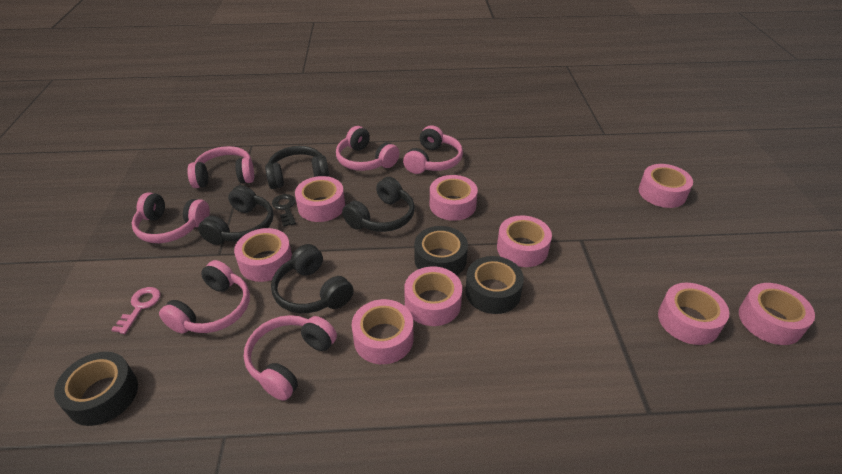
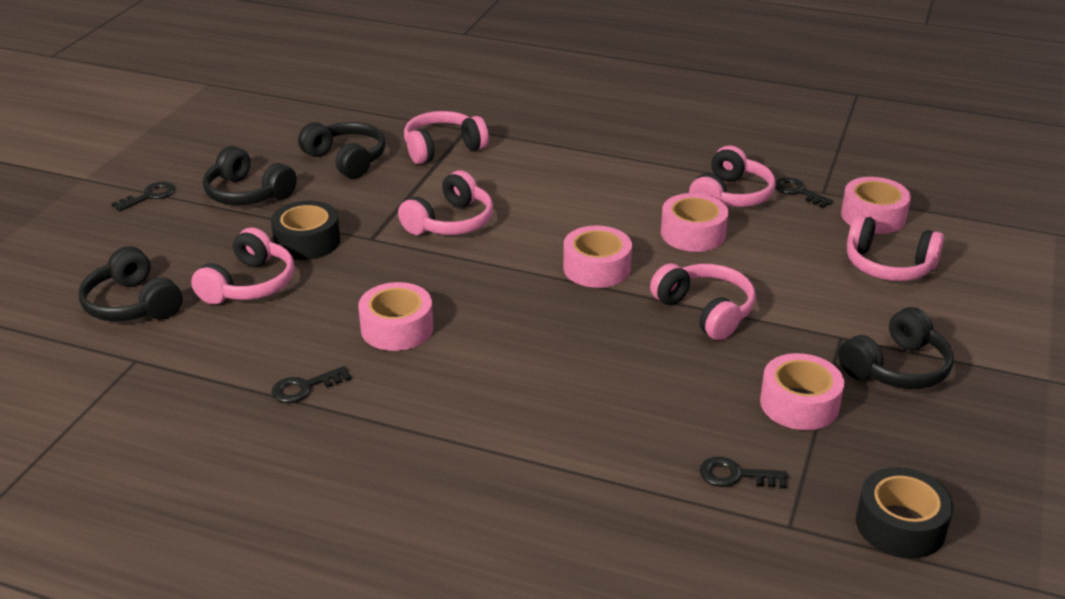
black key: 1 -> 4
black tape: 3 -> 2
pink key: 1 -> 0
pink tape: 9 -> 5

